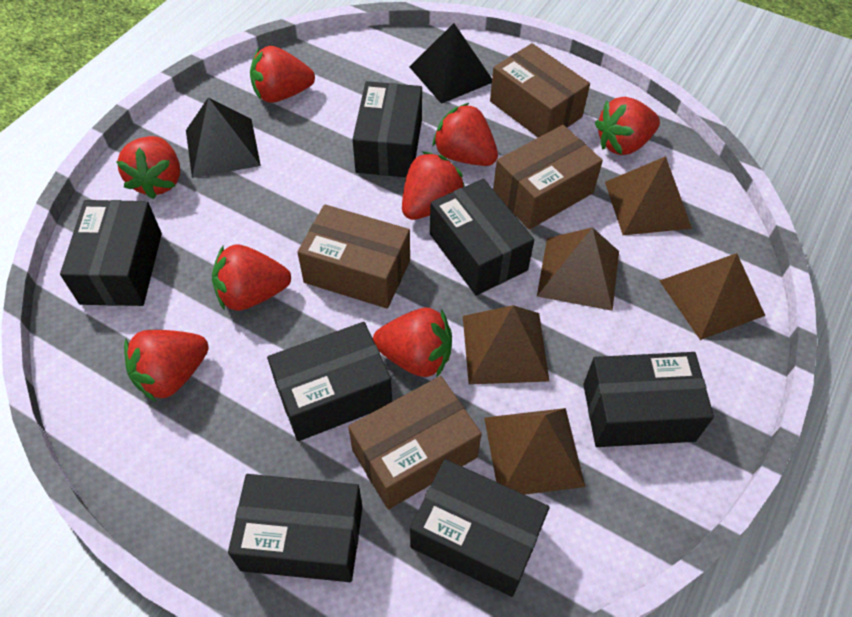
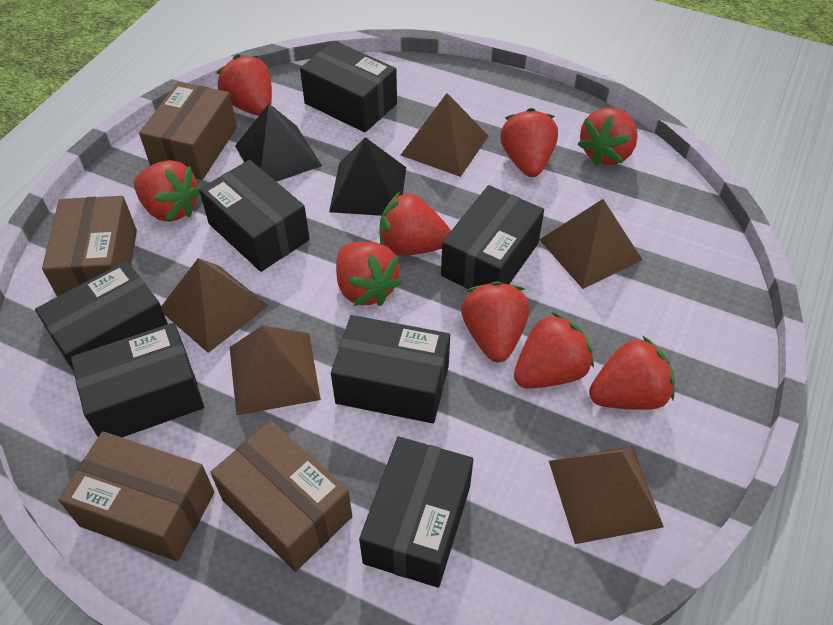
red strawberry: 8 -> 9

